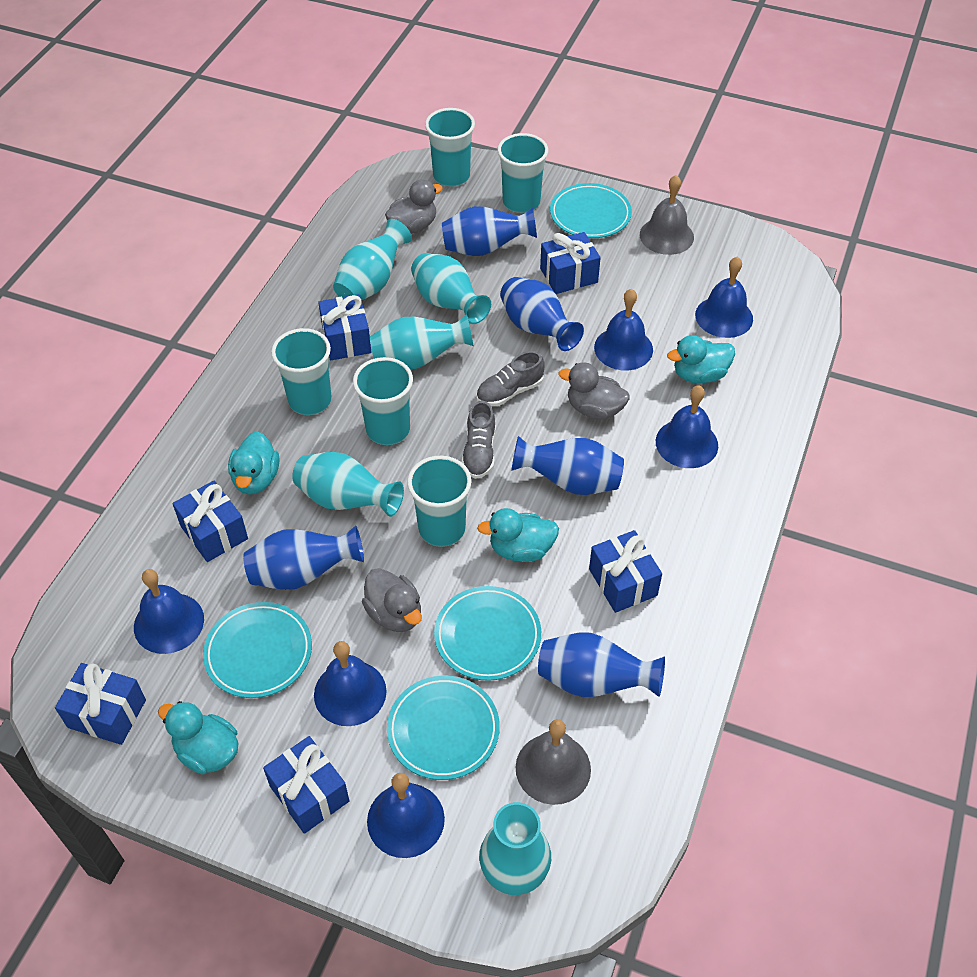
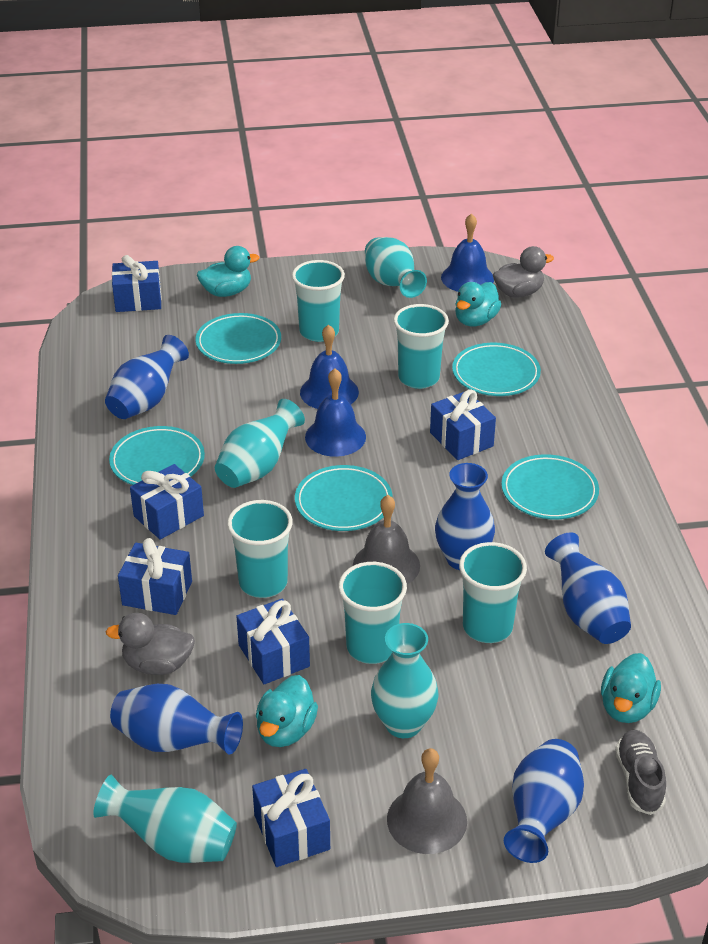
blue bell: 6 -> 3
grey duck: 3 -> 2
grey shoe: 2 -> 1
turquoise plate: 4 -> 5
turquoise vase: 5 -> 4

